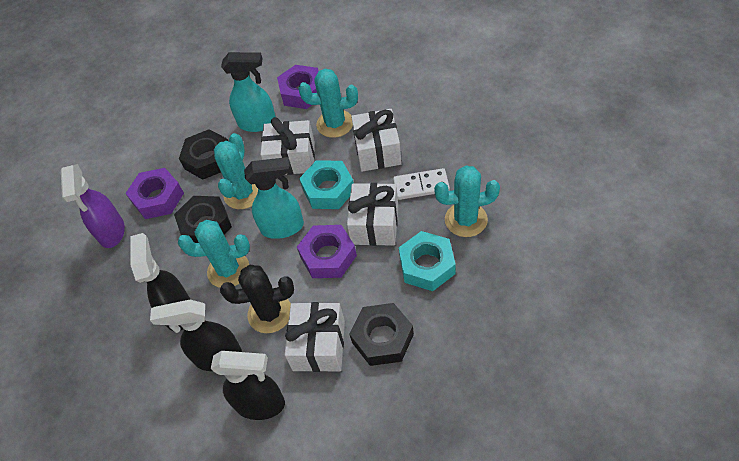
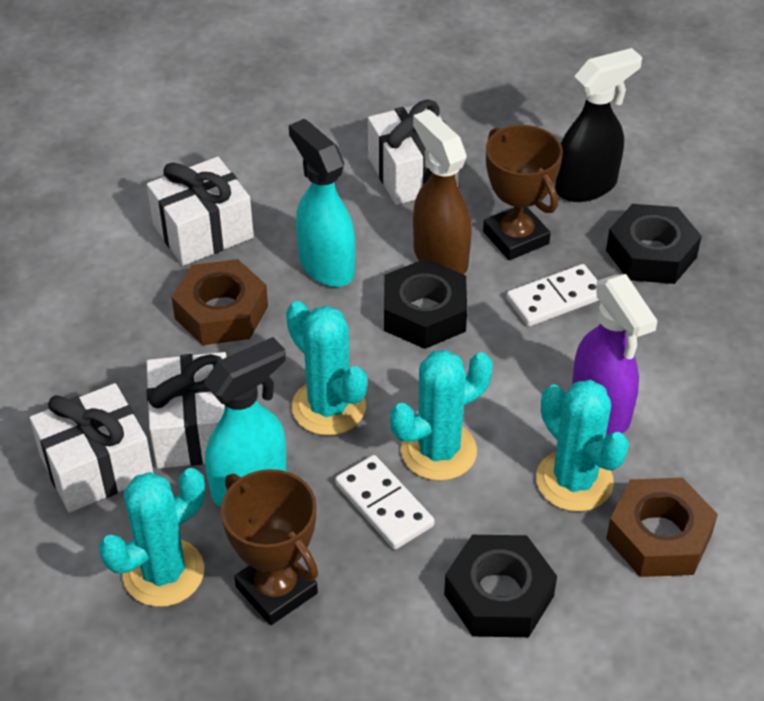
black cactus: 1 -> 0
black spray bottle: 3 -> 1
brown nut: 0 -> 2
brown spray bottle: 0 -> 1
brown trophy: 0 -> 2
purple nut: 3 -> 0
turquoise nut: 2 -> 0
white domino: 1 -> 2

